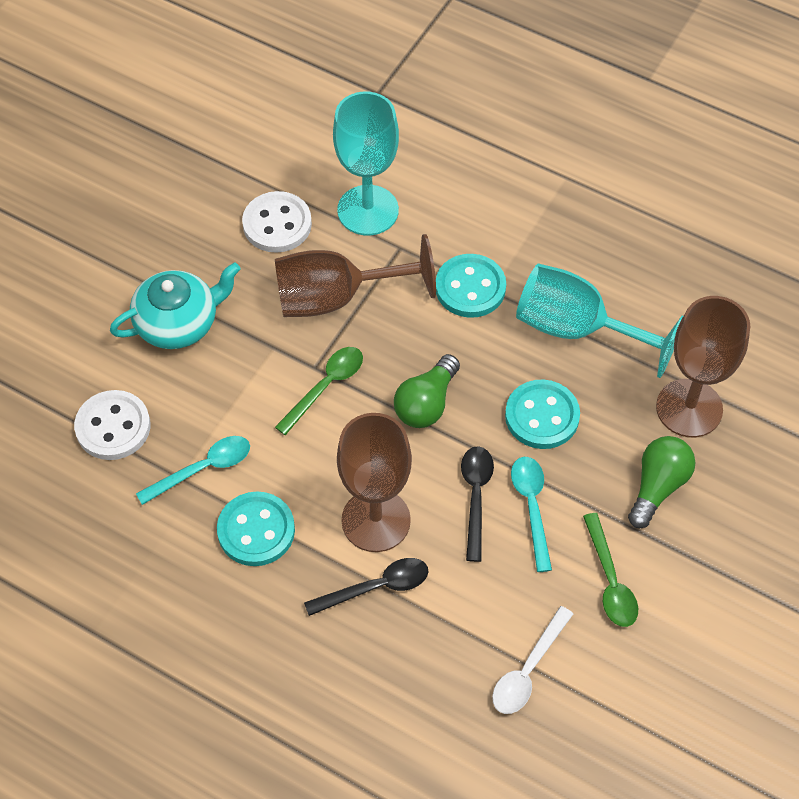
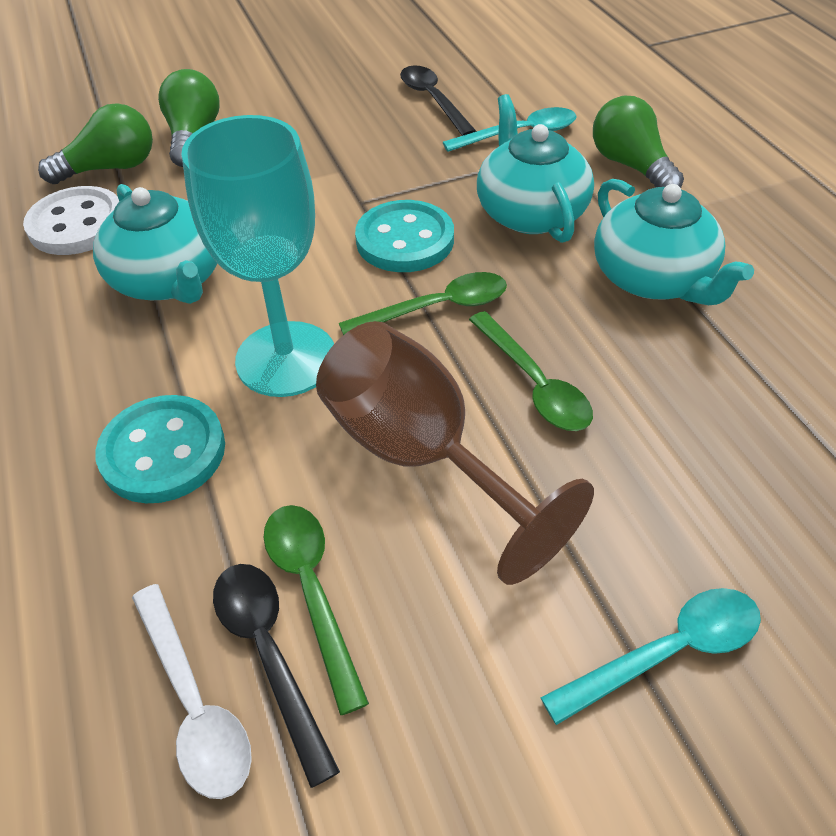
brown goblet: 3 -> 1
green light bulb: 2 -> 3
green spoon: 2 -> 3
turquoise button: 3 -> 2
turquoise goblet: 2 -> 1
turquoise teapot: 1 -> 3
white button: 2 -> 1

